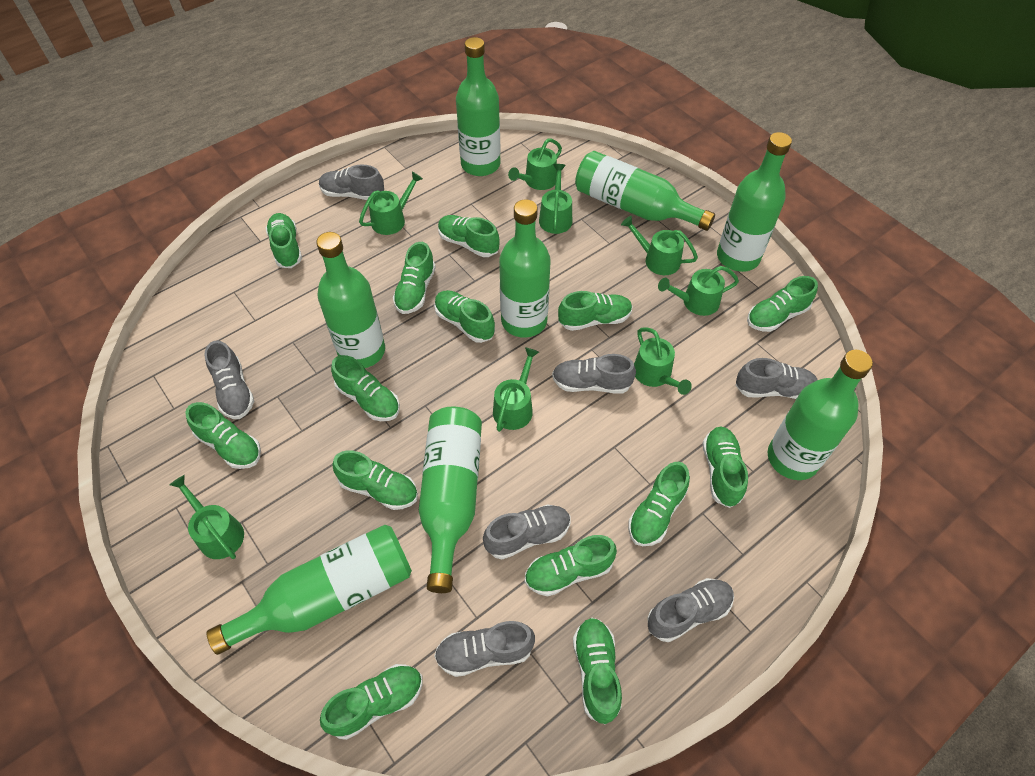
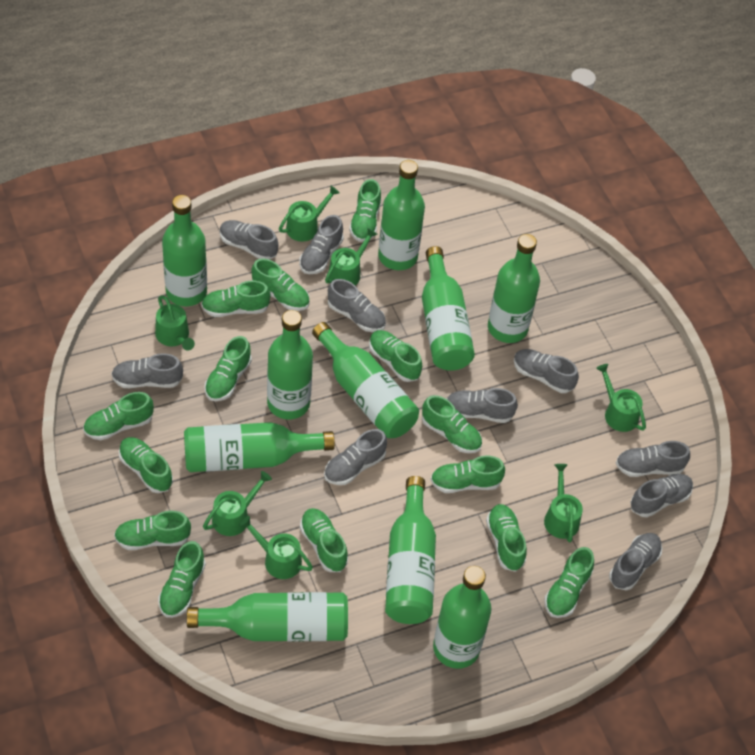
green bottle: 8 -> 10
green watering can: 8 -> 7
grey shoe: 7 -> 10

